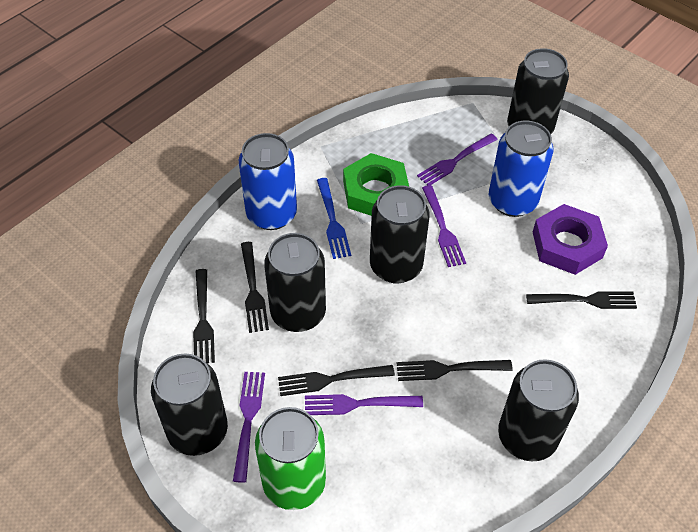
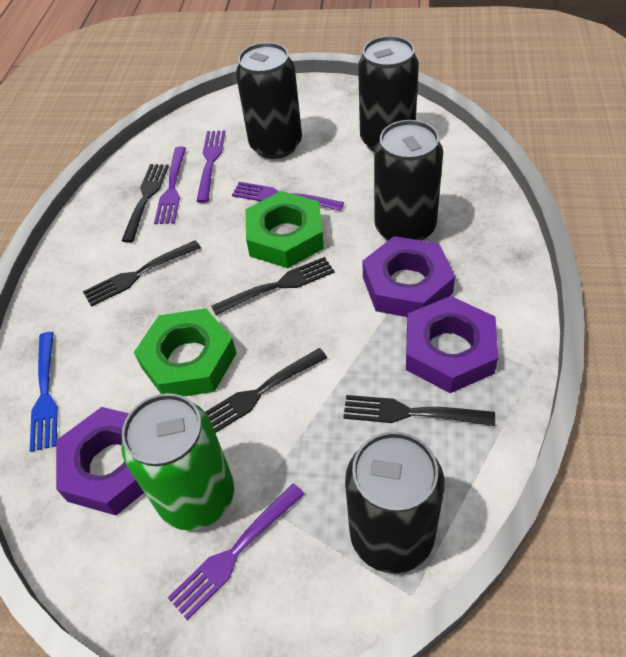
black can: 5 -> 4
blue can: 2 -> 0
green nut: 1 -> 2
purple nut: 1 -> 3

